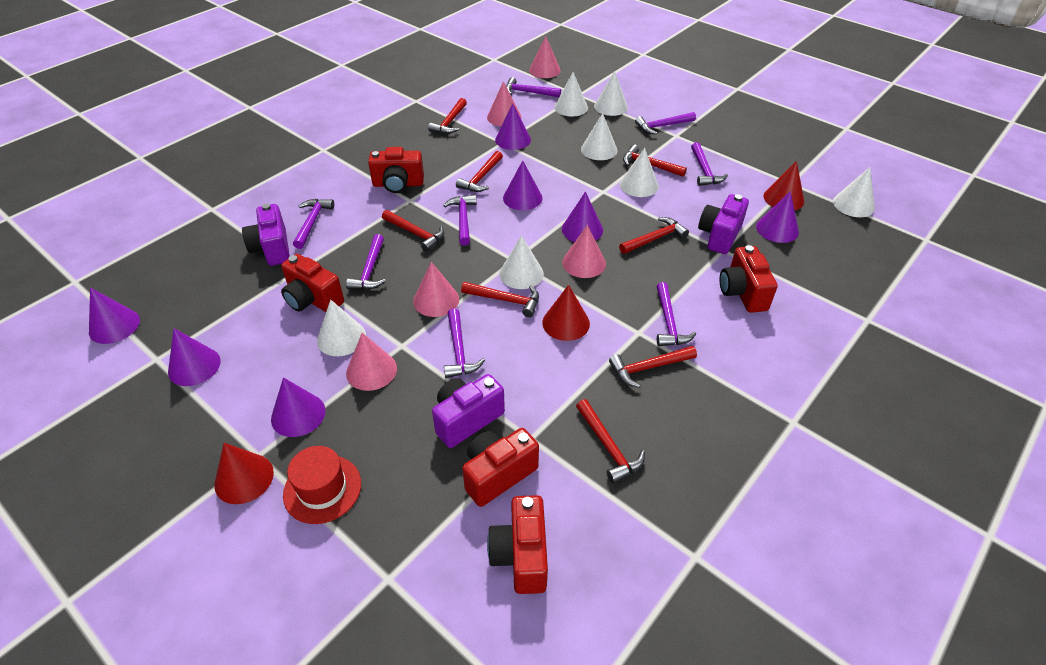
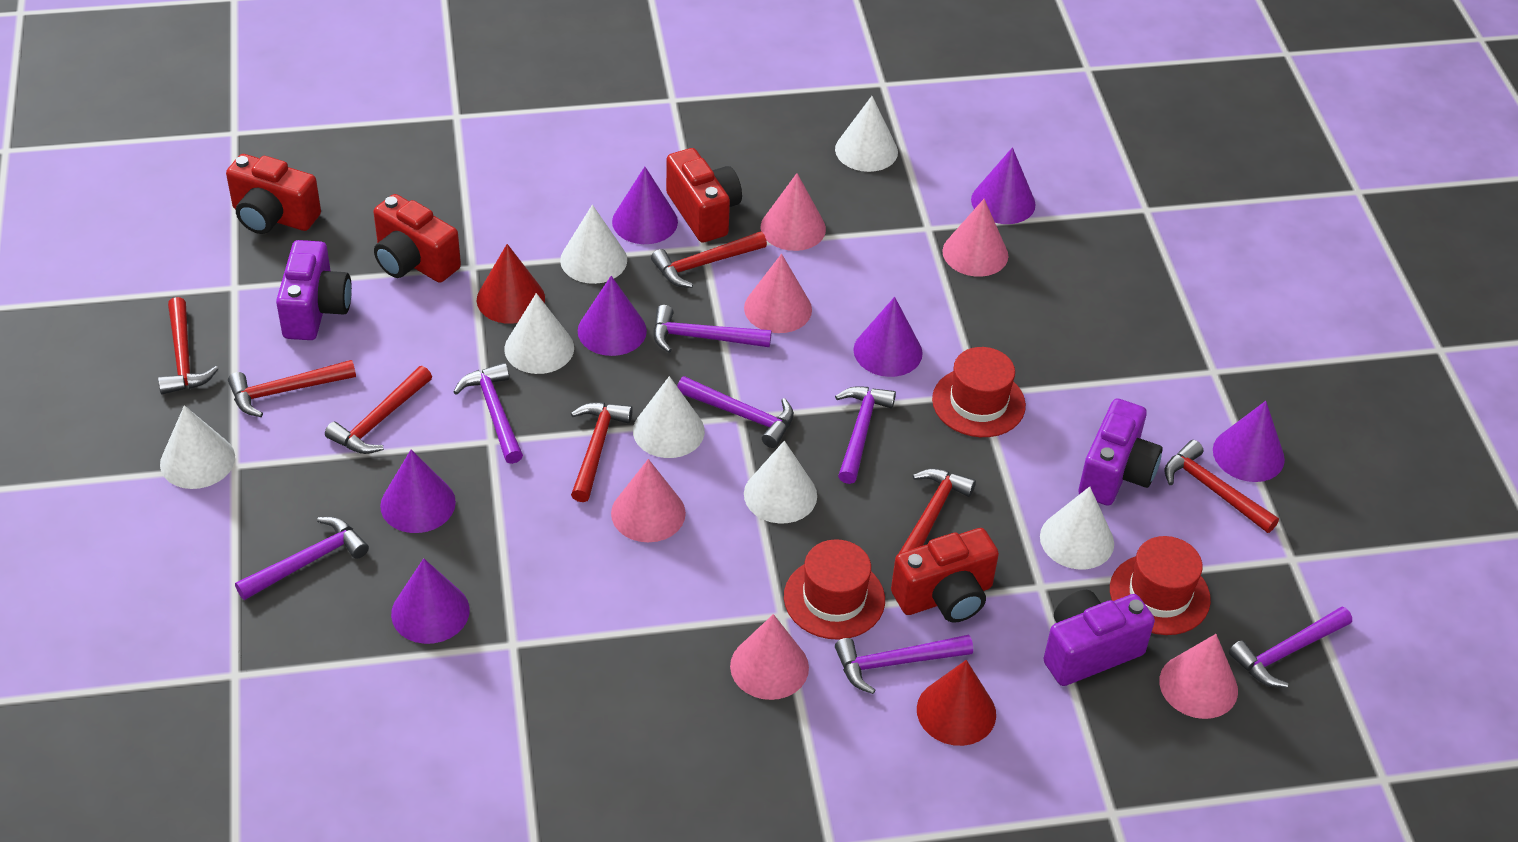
pink cone: 5 -> 6
purple hammer: 8 -> 7
red camera: 5 -> 4
red cone: 3 -> 2
red hammer: 8 -> 7
red hat: 1 -> 3

